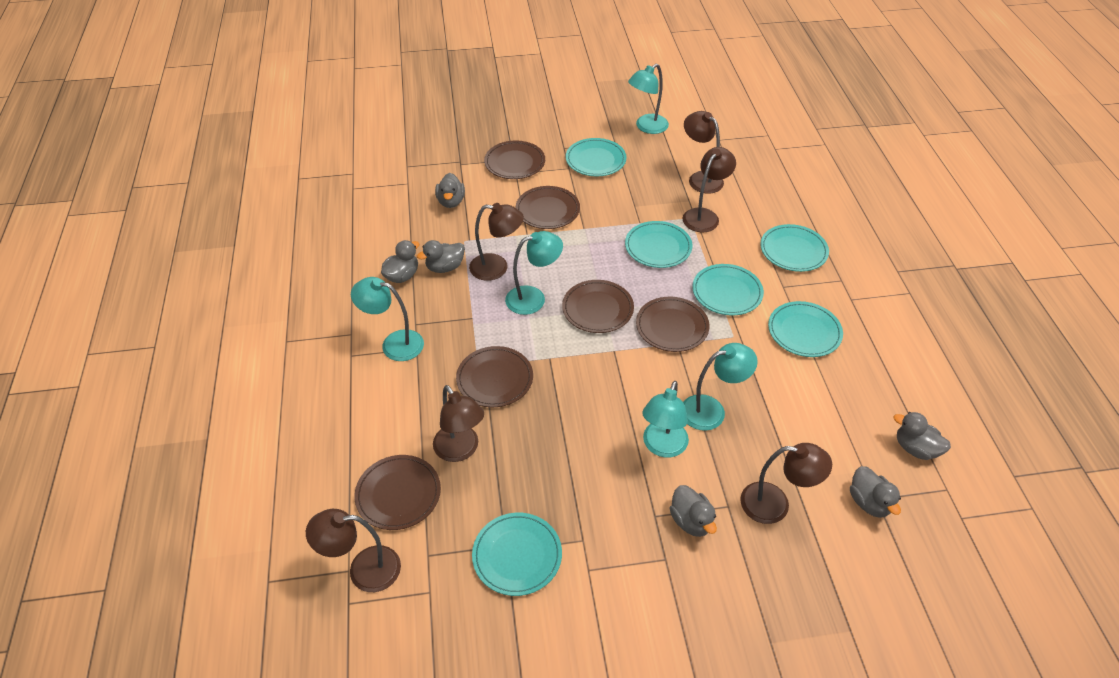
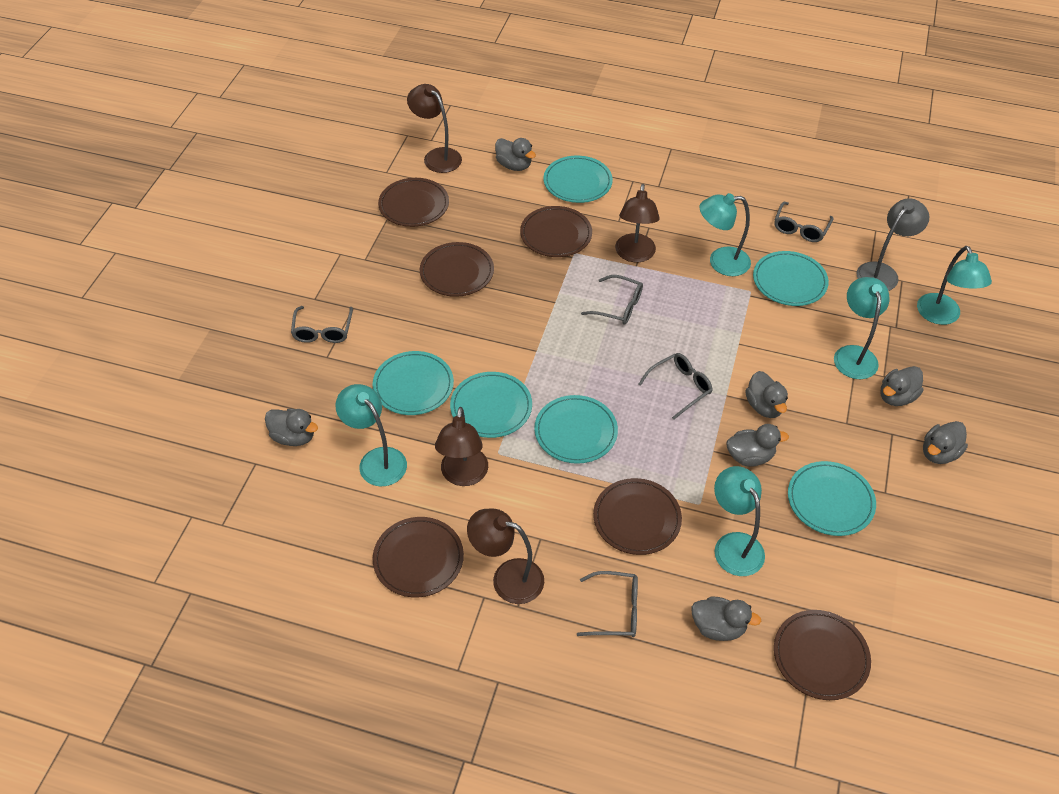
brown lamp: 6 -> 4
grey duck: 6 -> 7
grey glasses: 0 -> 5
grey lamp: 0 -> 1

